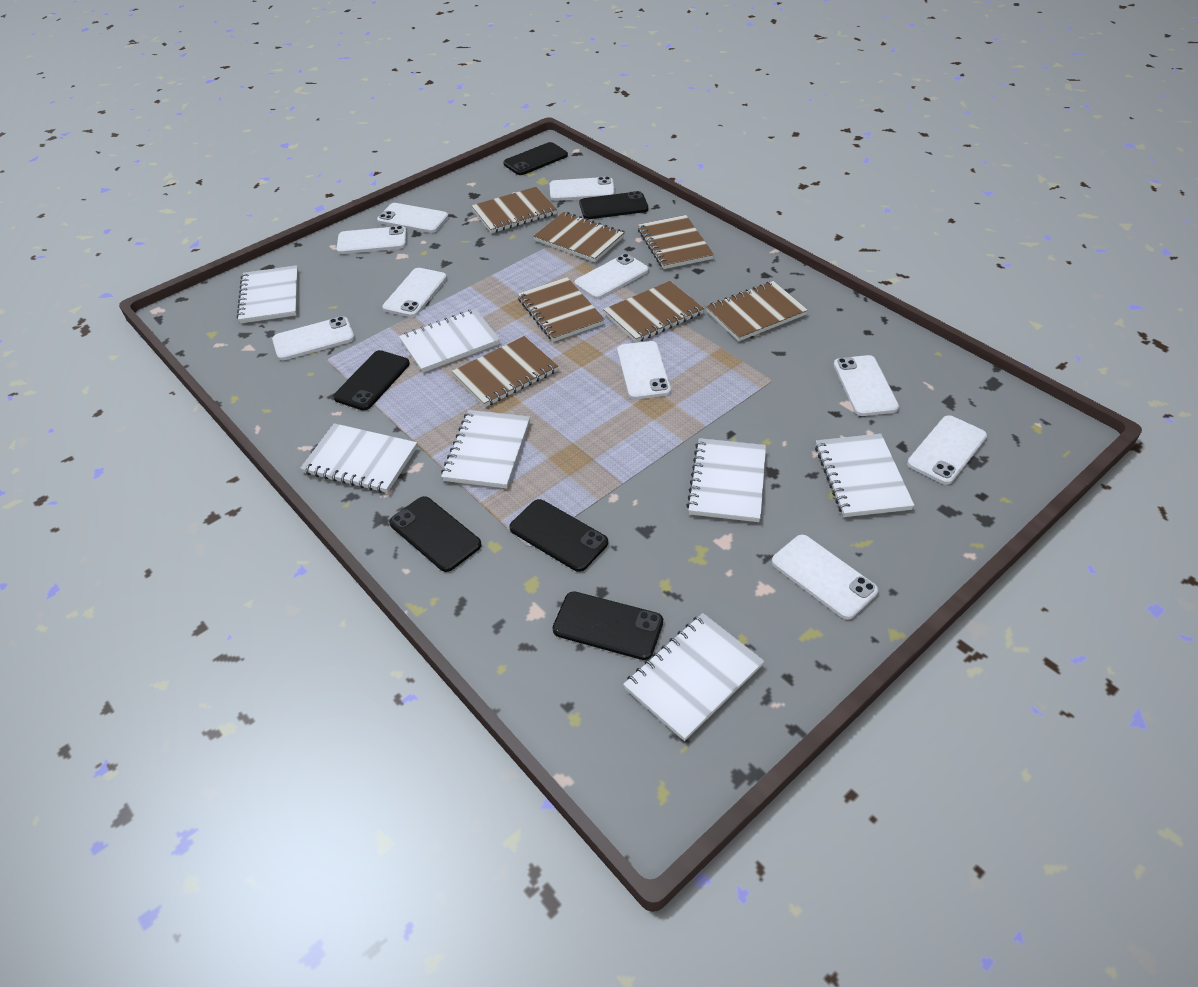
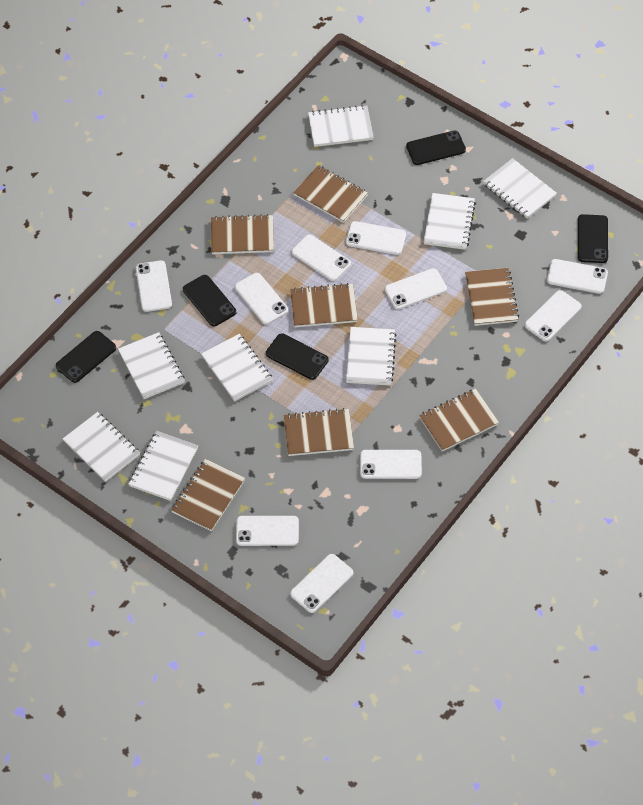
black phone: 6 -> 5
white notebook: 7 -> 8

